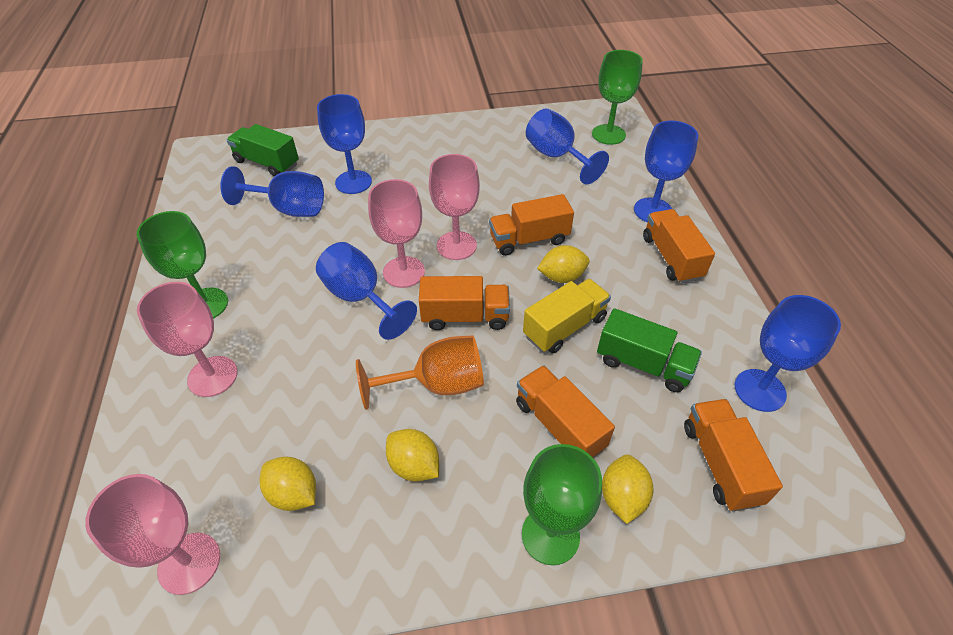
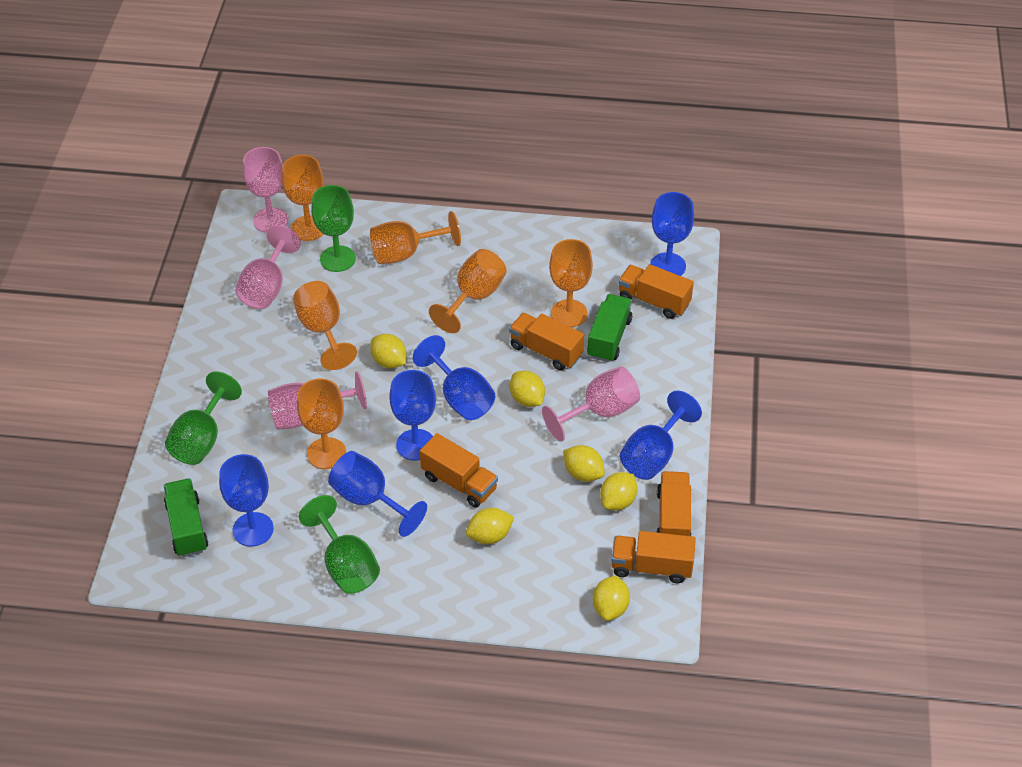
orange goblet: 1 -> 6
yellow lemon: 4 -> 6
yellow truck: 1 -> 0

